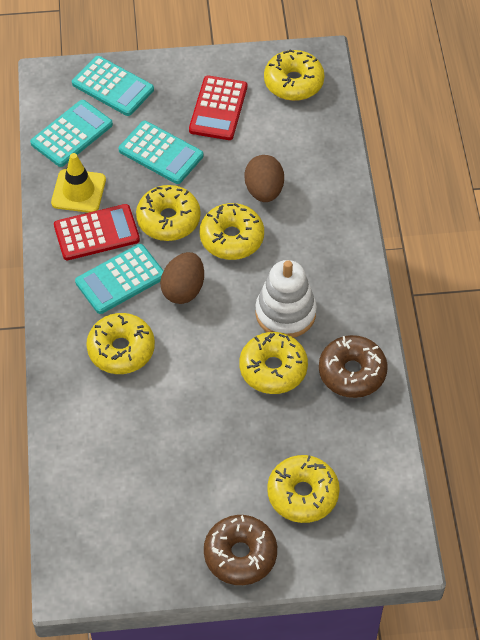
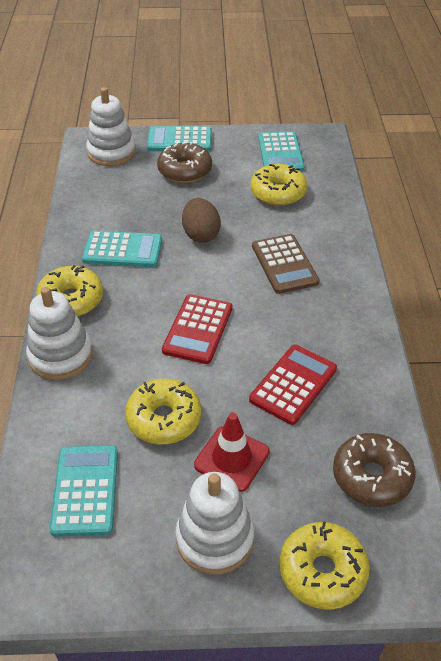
brown calculator: 0 -> 1
brown egg: 2 -> 1
red traffic cone: 0 -> 1
white stacking toy: 1 -> 3
yellow donut: 6 -> 4
yellow traffic cone: 1 -> 0

